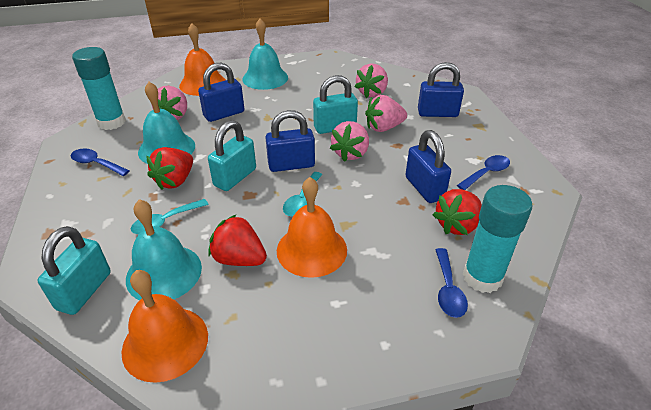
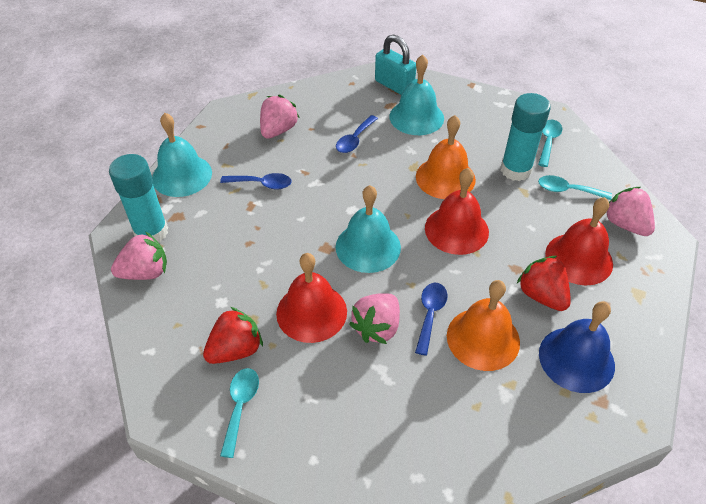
blue bell: 0 -> 1
blue padlock: 4 -> 0
orange bell: 3 -> 2
red bell: 0 -> 3
red strawberry: 3 -> 2
turquoise padlock: 3 -> 1
turquoise spoon: 2 -> 3

